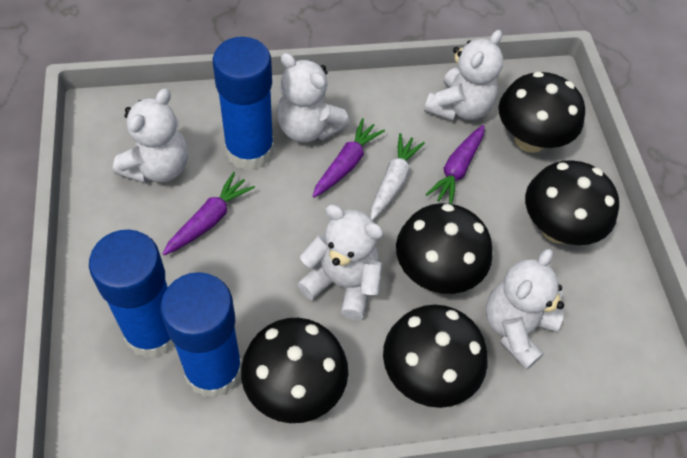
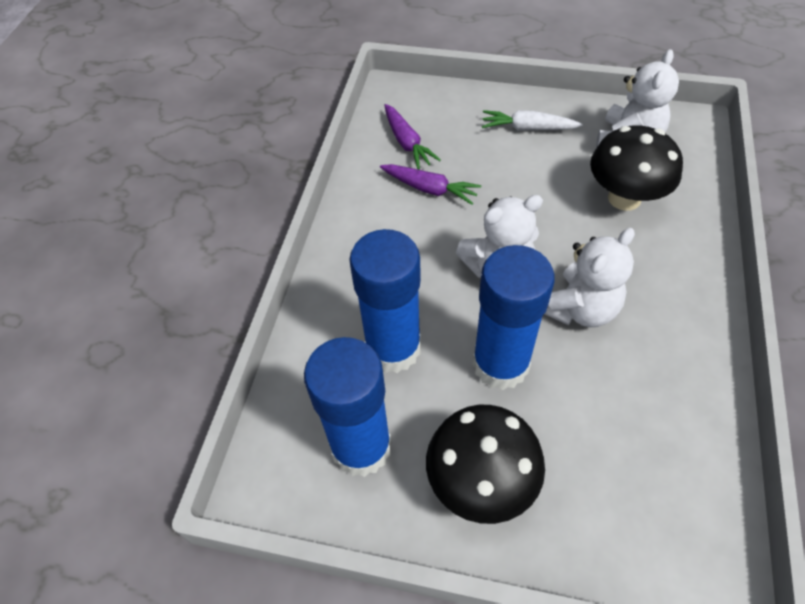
black mushroom: 5 -> 2
purple carrot: 3 -> 2
white teddy bear: 5 -> 3

